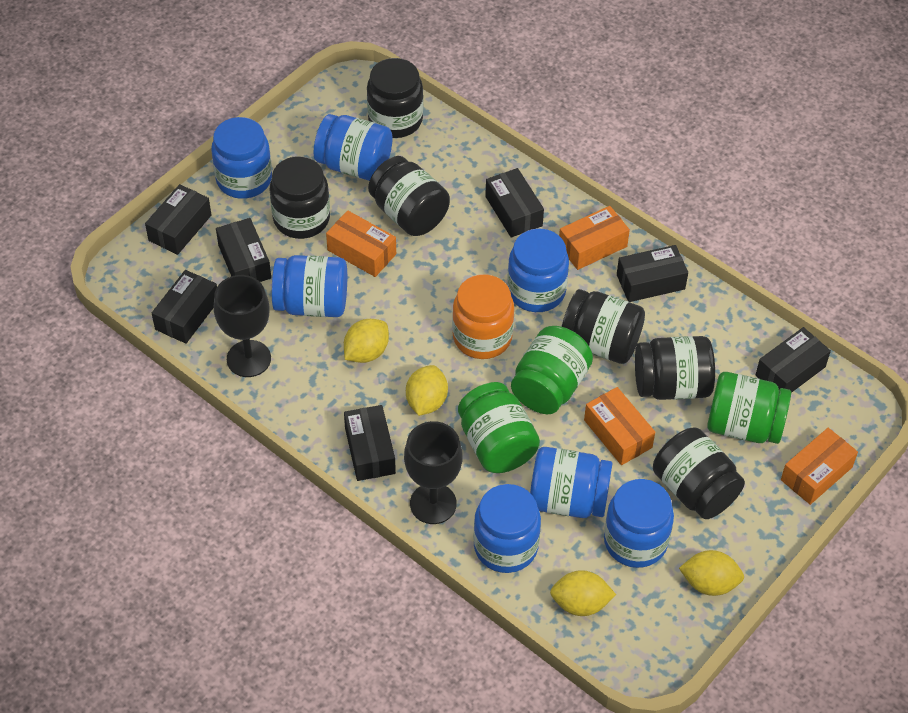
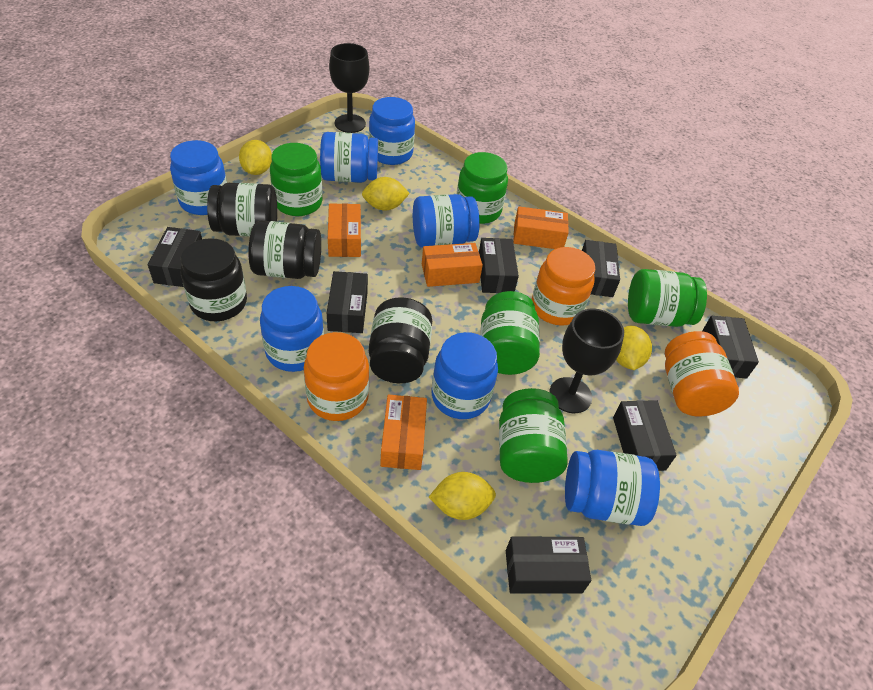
black jar: 6 -> 4
green jar: 3 -> 5
orange jar: 1 -> 3

